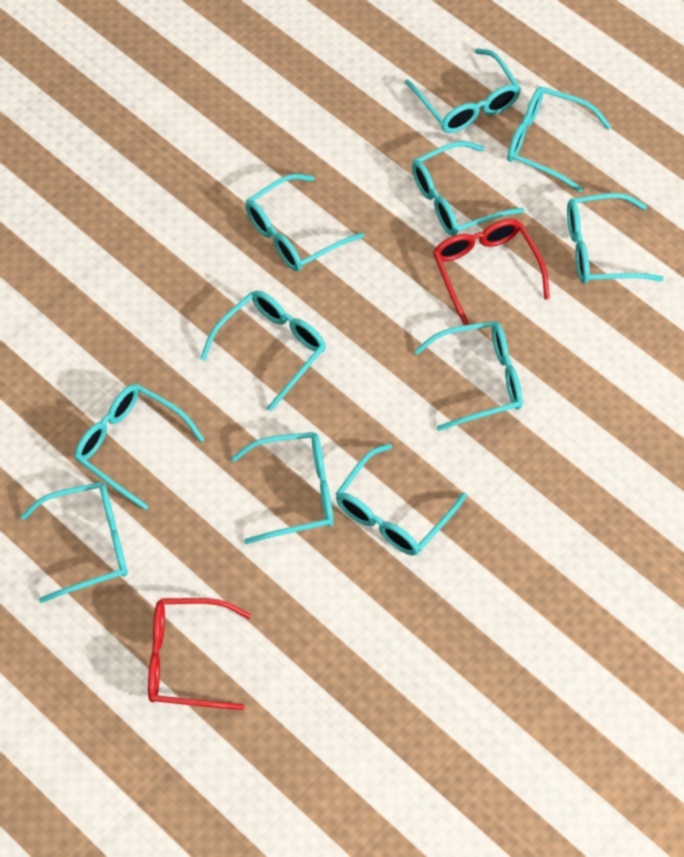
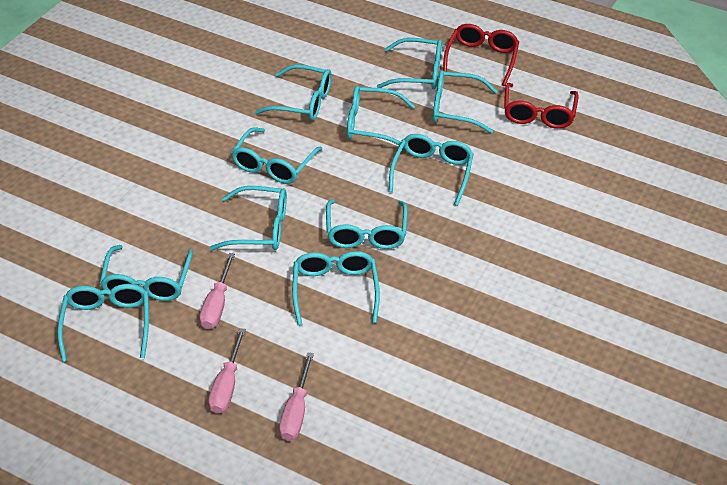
pink screwdriver: 0 -> 3

